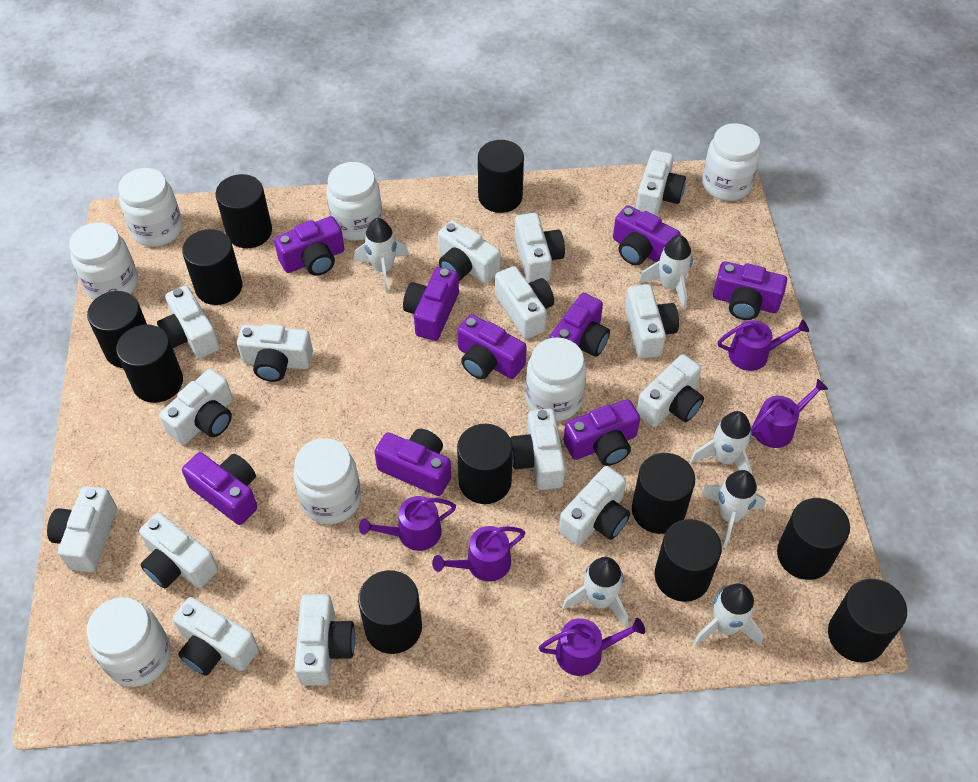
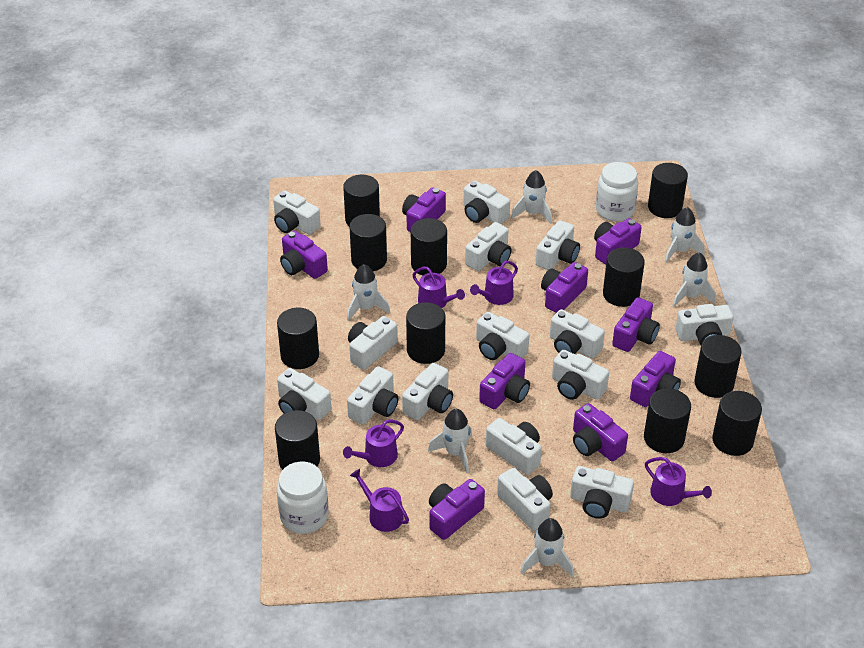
white jar: 7 -> 2

